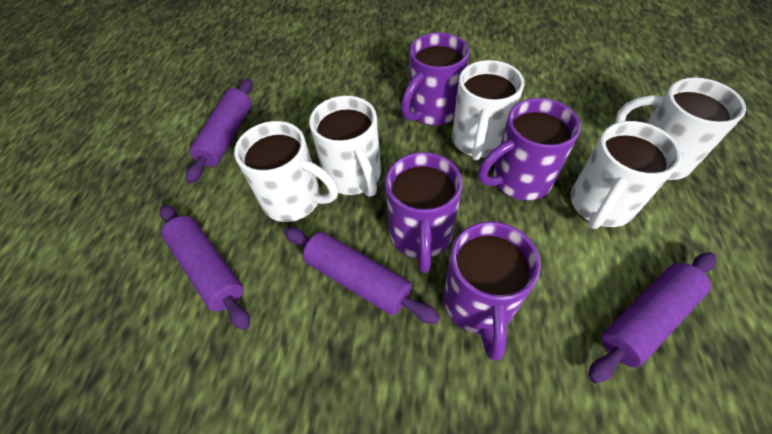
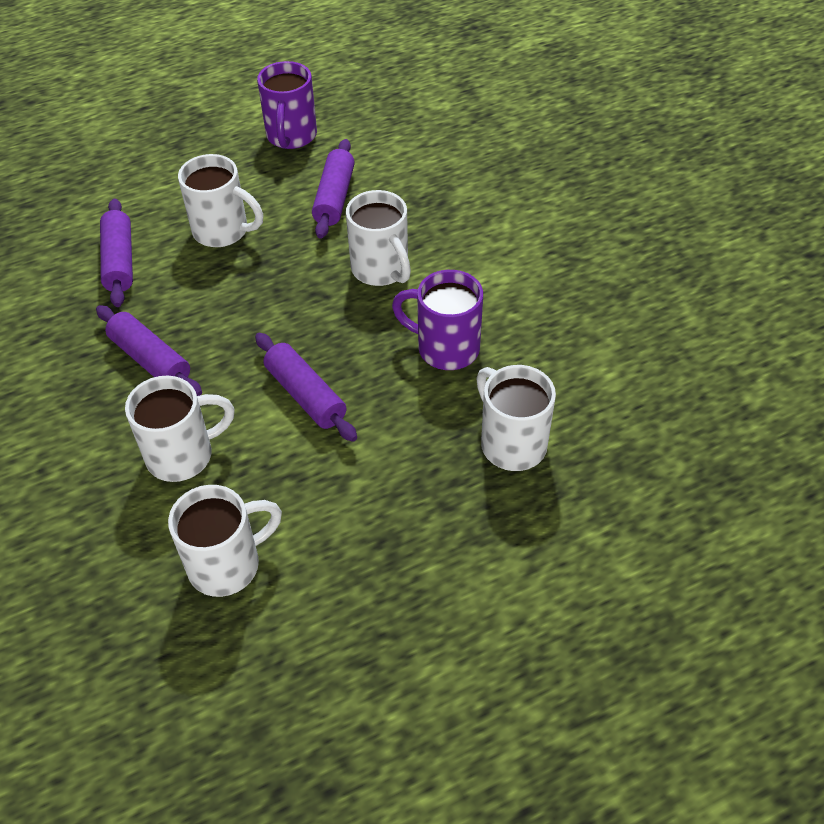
purple mug: 4 -> 2

